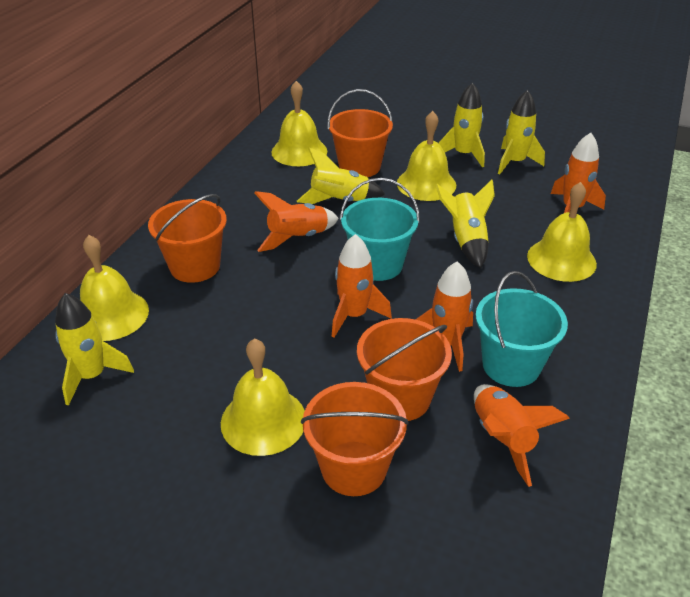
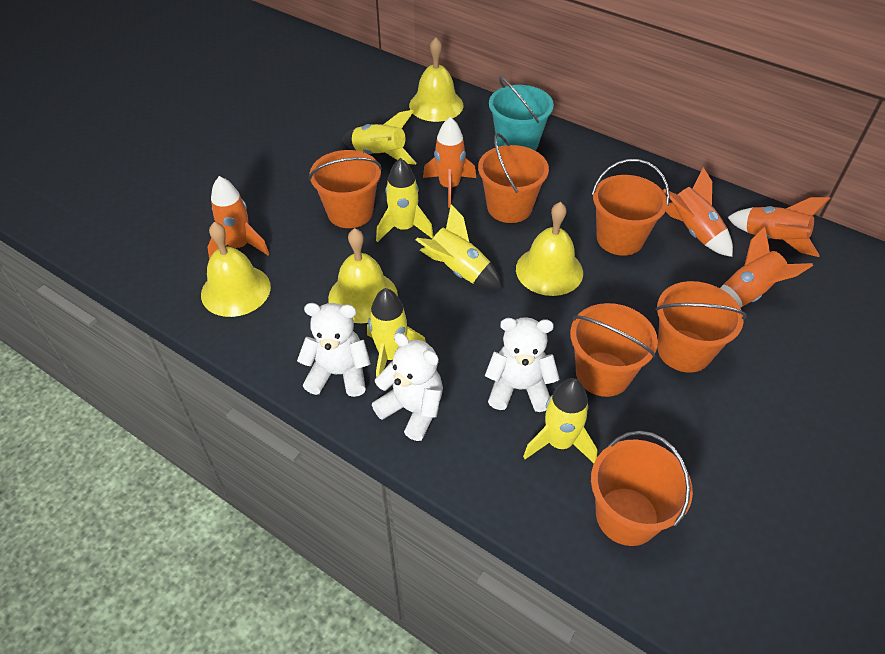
orange bucket: 4 -> 6
turquoise bucket: 2 -> 1
white teddy bear: 0 -> 3
yellow bell: 5 -> 4

